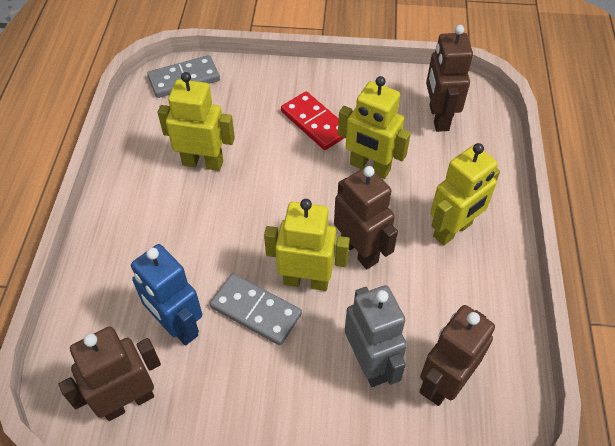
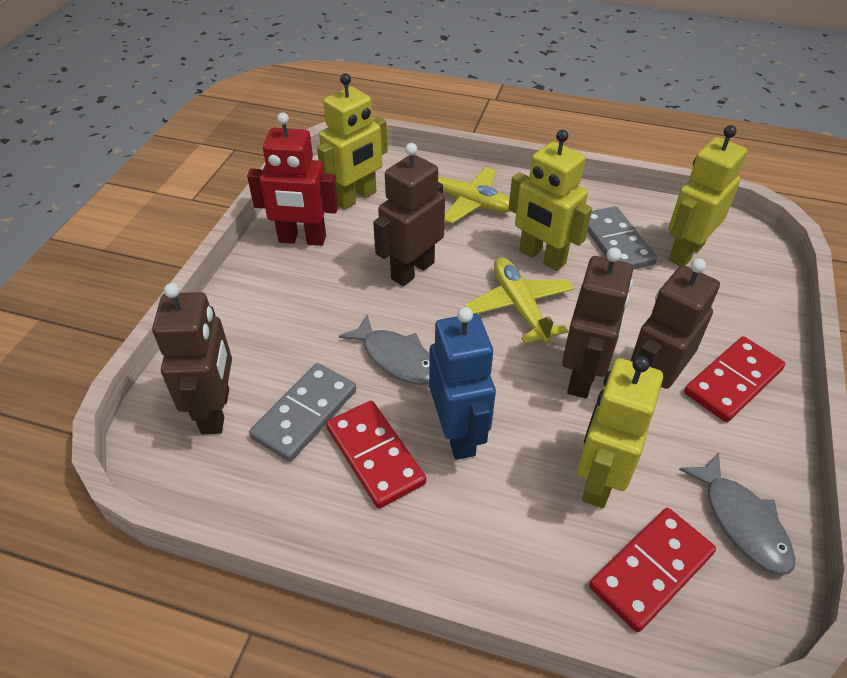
grey fish: 0 -> 2
grey robot: 1 -> 0
red domino: 1 -> 3
red robot: 0 -> 1
yellow plane: 0 -> 2

